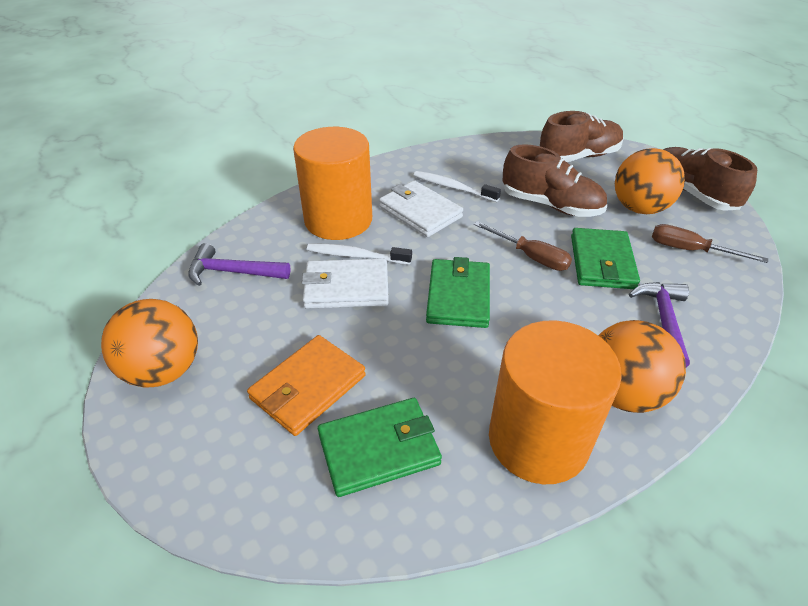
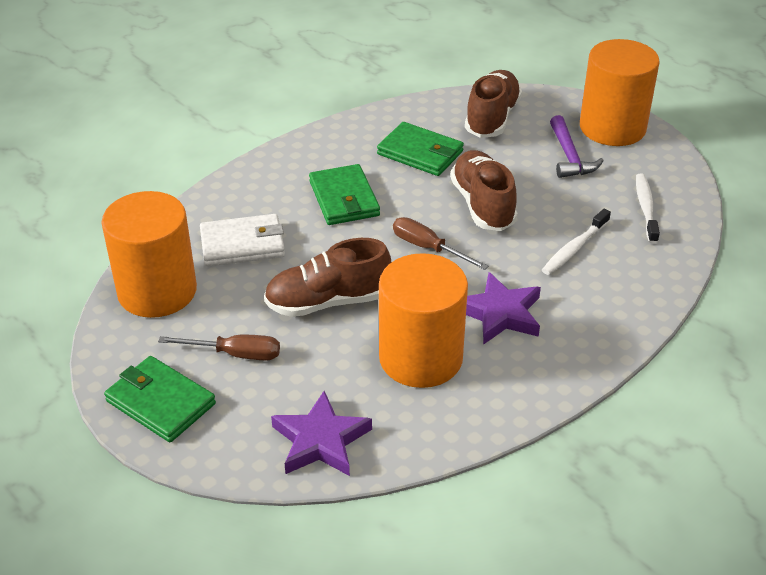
orange ball: 3 -> 0
orange cylinder: 2 -> 3
orange wallet: 1 -> 0
purple hammer: 2 -> 1
purple star: 0 -> 2
white wallet: 2 -> 1

